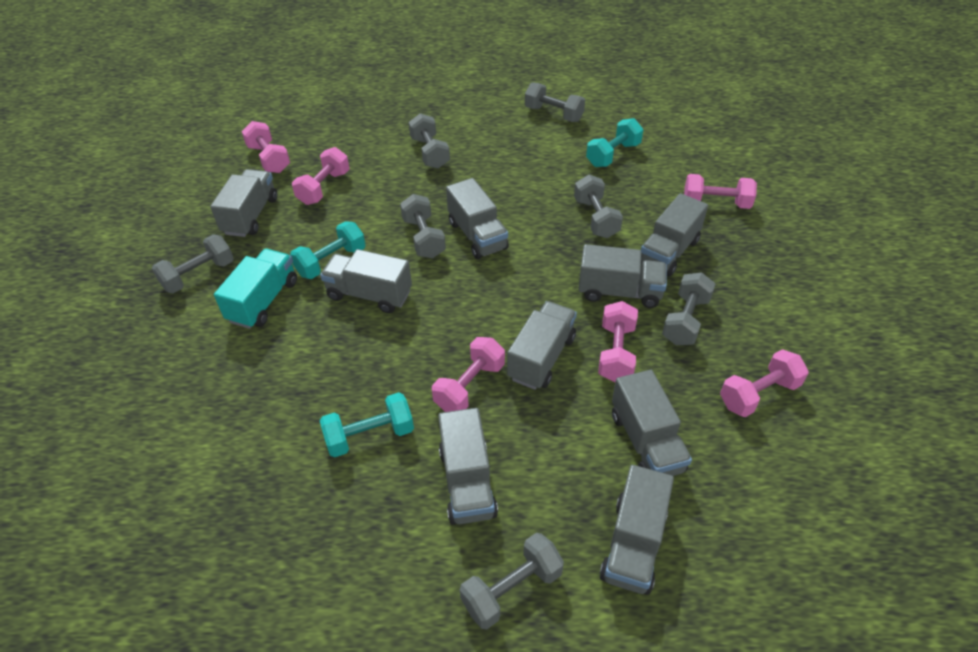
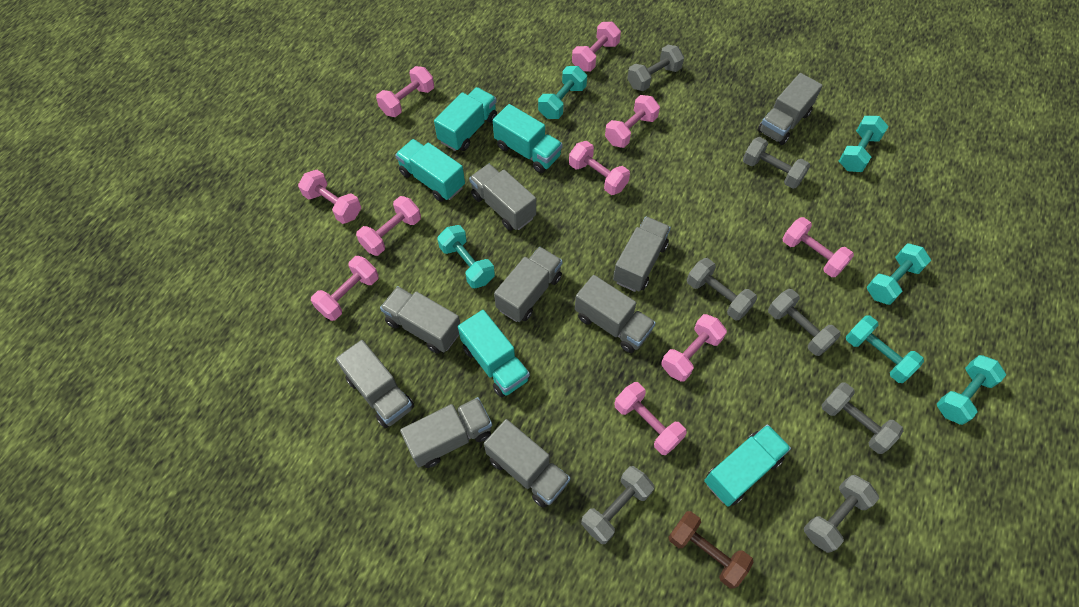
brown dumbbell: 0 -> 1
pink dumbbell: 6 -> 10
turquoise dumbbell: 3 -> 6
turquoise truck: 1 -> 5

